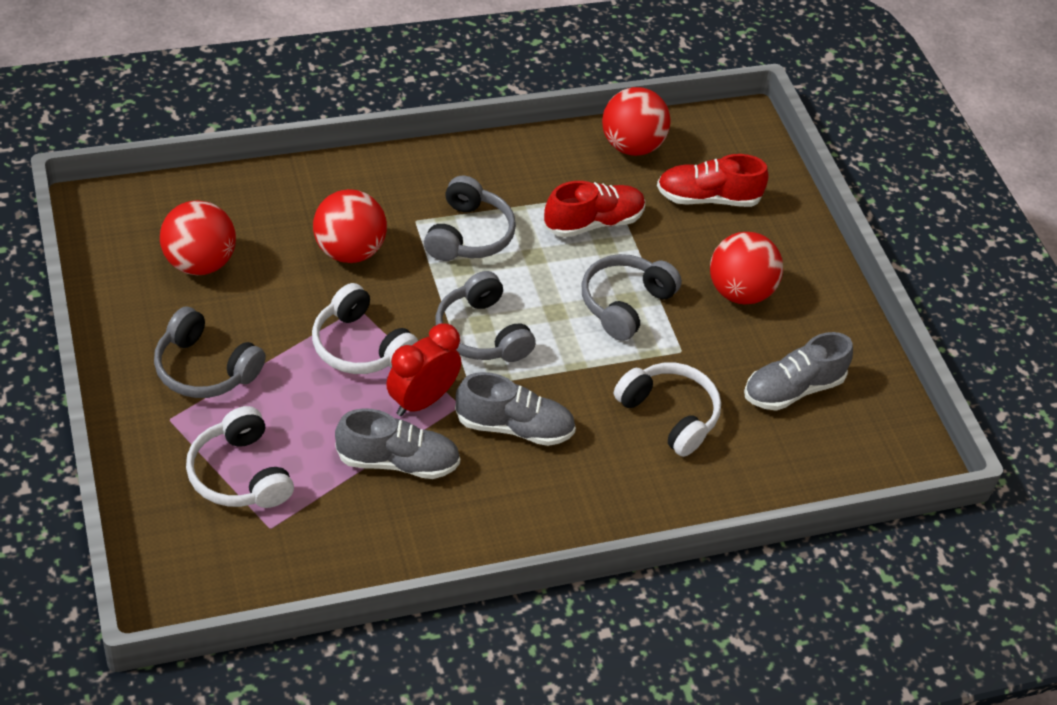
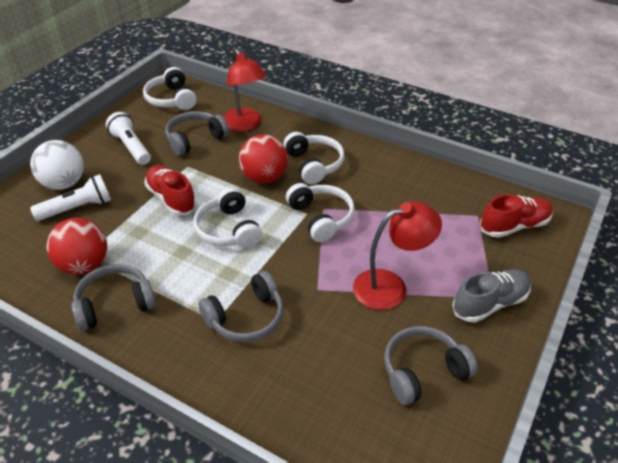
grey shoe: 3 -> 1
red ball: 4 -> 2
red clock: 1 -> 0
red lamp: 0 -> 2
white ball: 0 -> 1
white flashlight: 0 -> 2
white headphones: 3 -> 4

